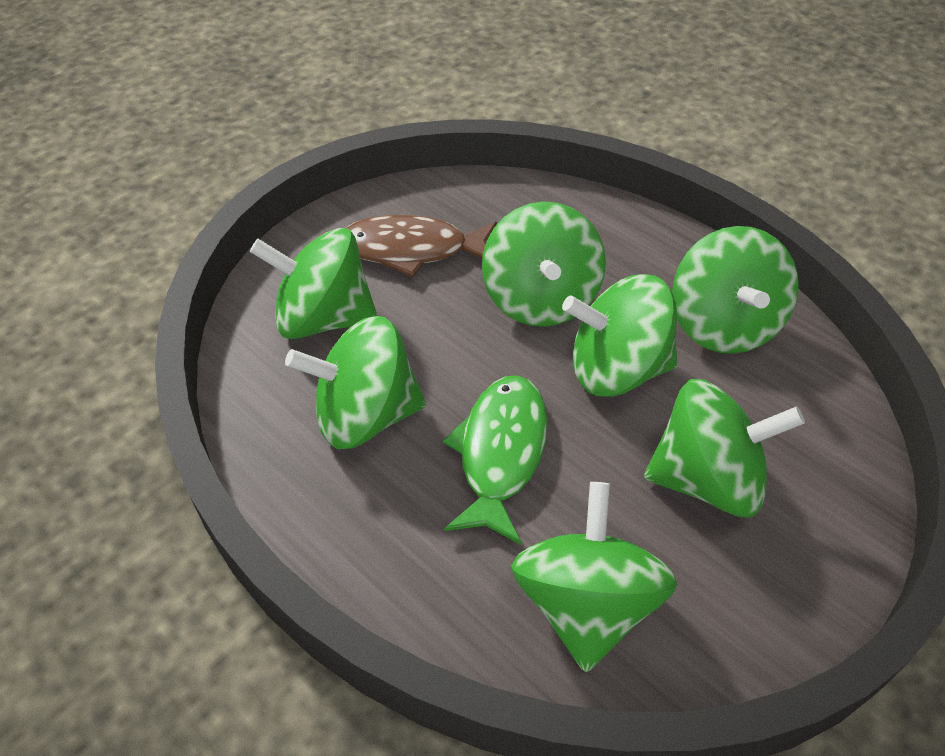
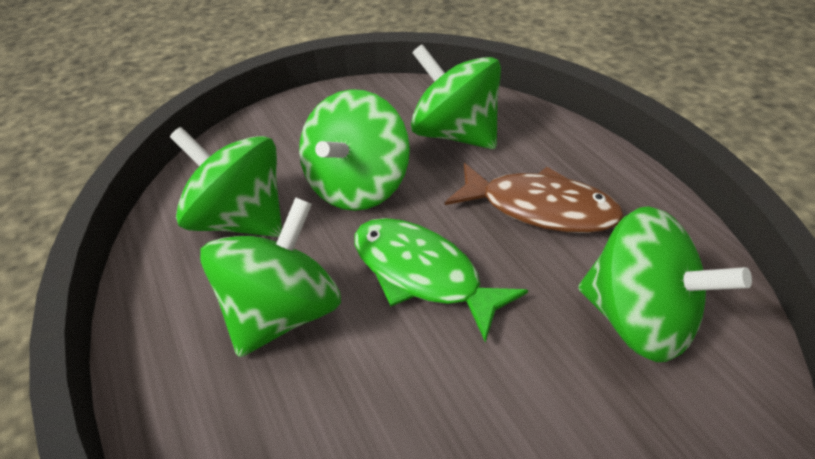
green spinning top: 7 -> 5

